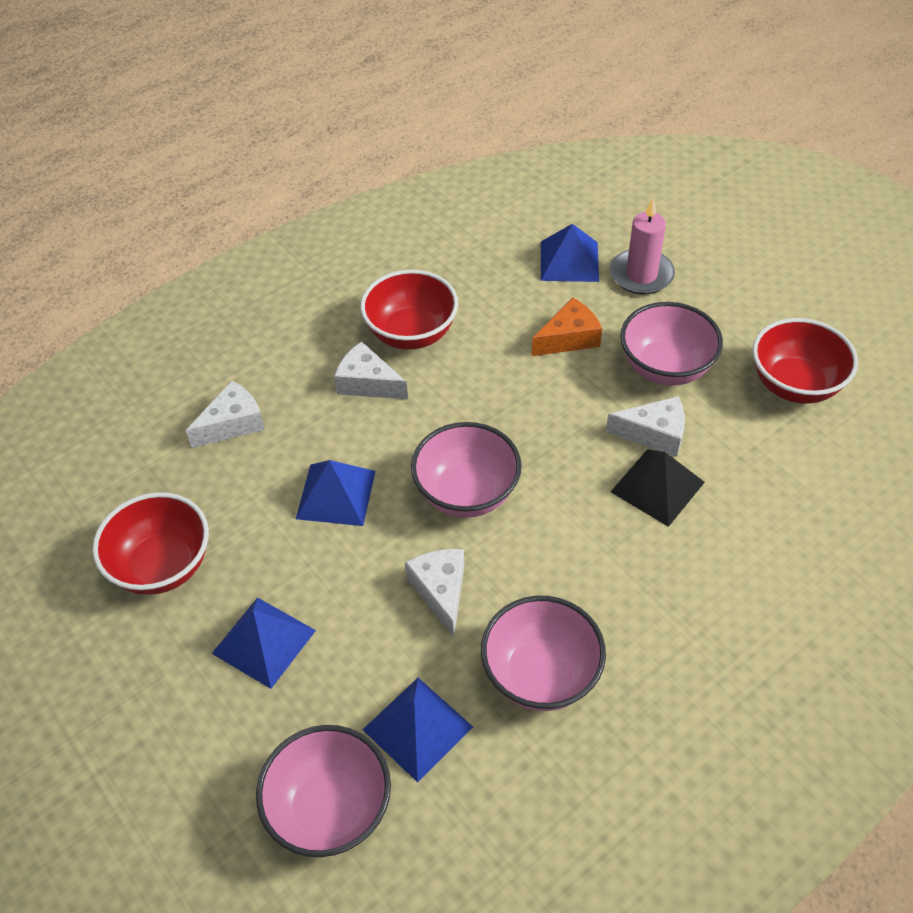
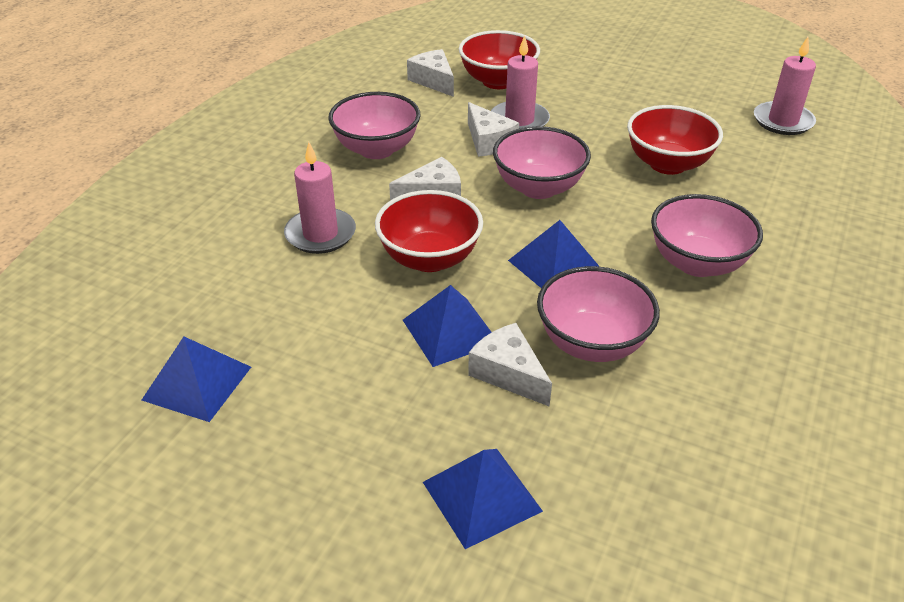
black pyramid: 1 -> 0
orange cheese: 1 -> 0
pink candle: 1 -> 3

